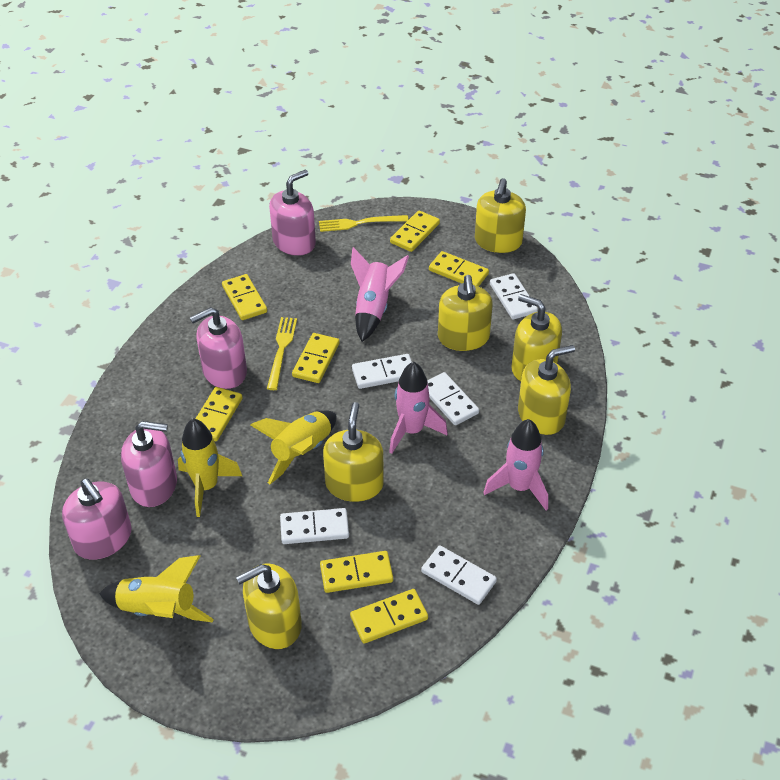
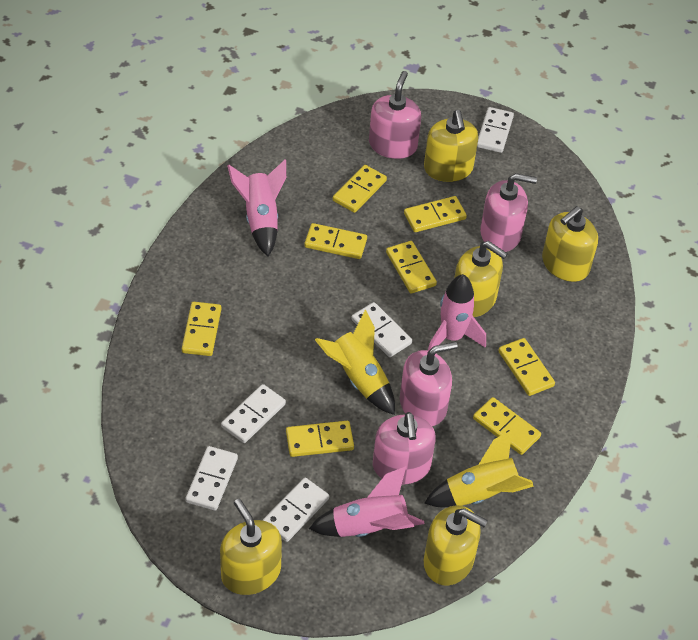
yellow domino: 7 -> 8
yellow fork: 2 -> 0
yellow rocket: 3 -> 2
yellow soap dispenser: 6 -> 5

